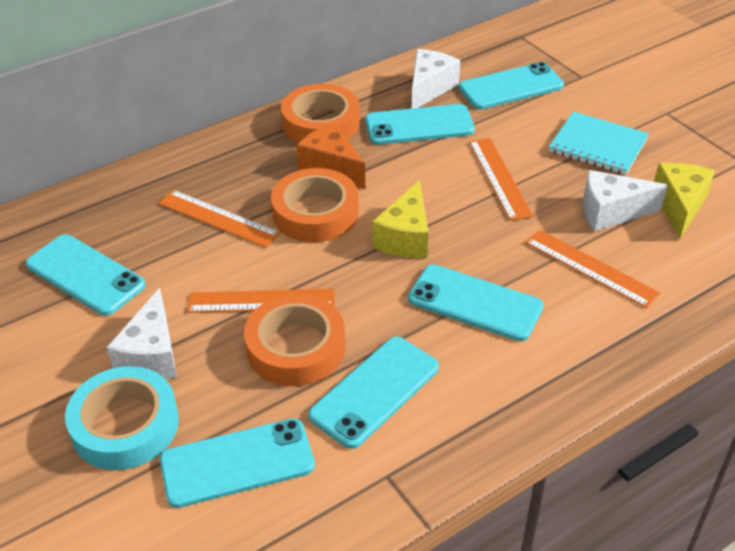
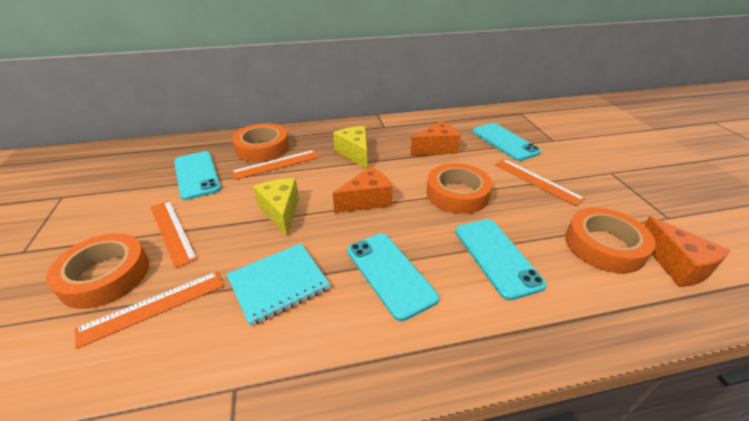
orange cheese: 1 -> 3
orange tape: 3 -> 4
turquoise phone: 6 -> 4
turquoise tape: 1 -> 0
white cheese: 3 -> 0

